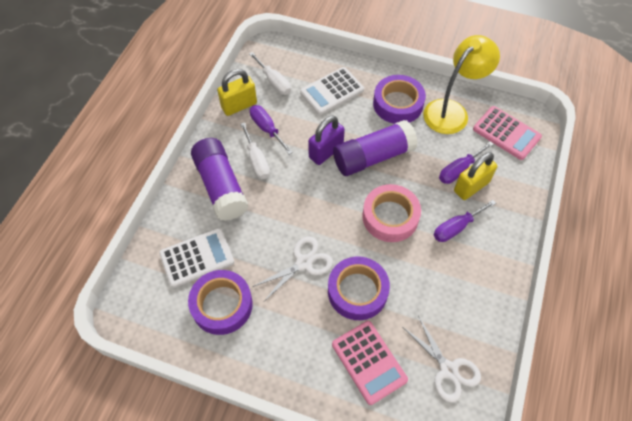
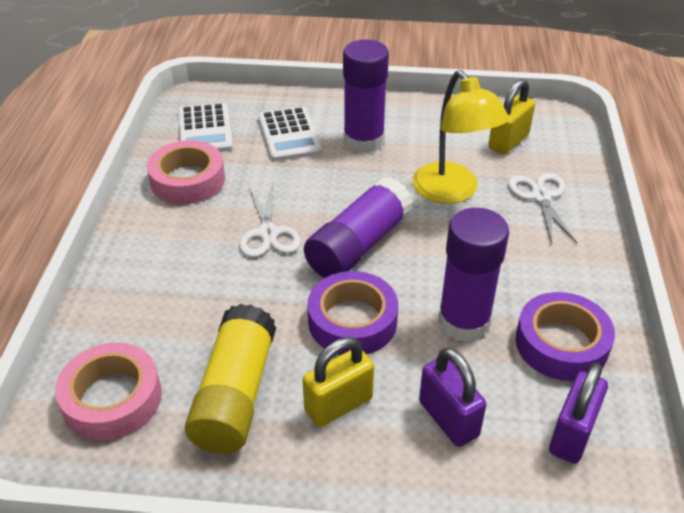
pink calculator: 2 -> 0
pink tape: 1 -> 2
purple glue stick: 2 -> 3
purple padlock: 1 -> 2
purple screwdriver: 3 -> 0
purple tape: 3 -> 2
white screwdriver: 2 -> 0
yellow glue stick: 0 -> 1

